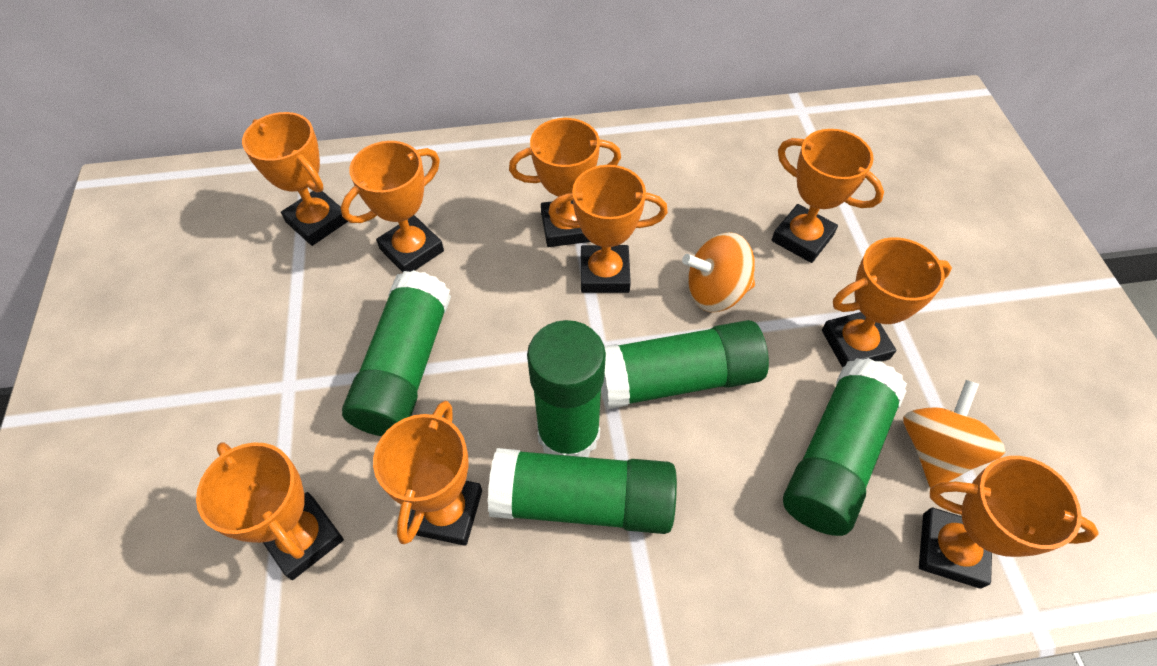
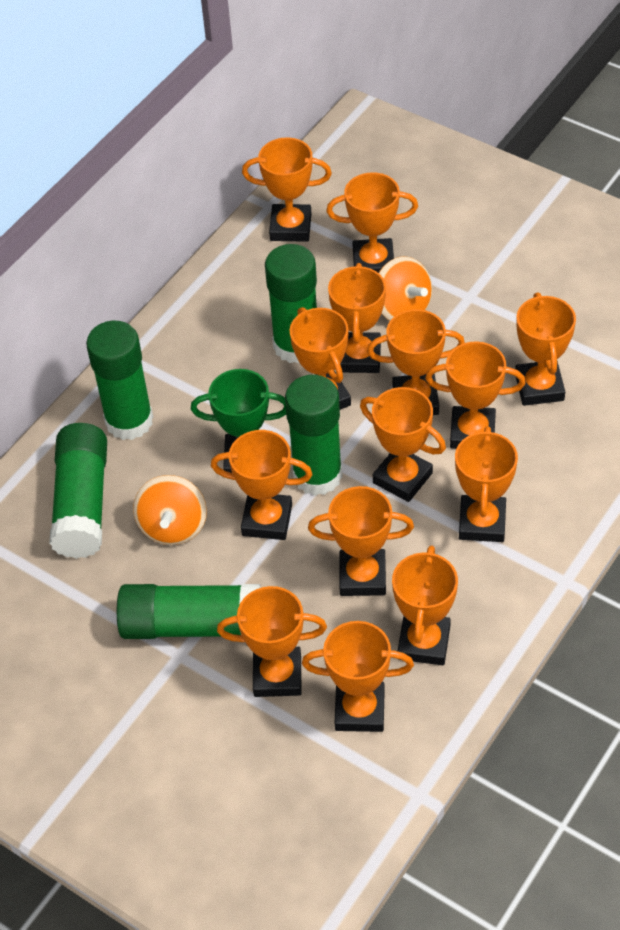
green trophy: 0 -> 1
orange trophy: 9 -> 14

